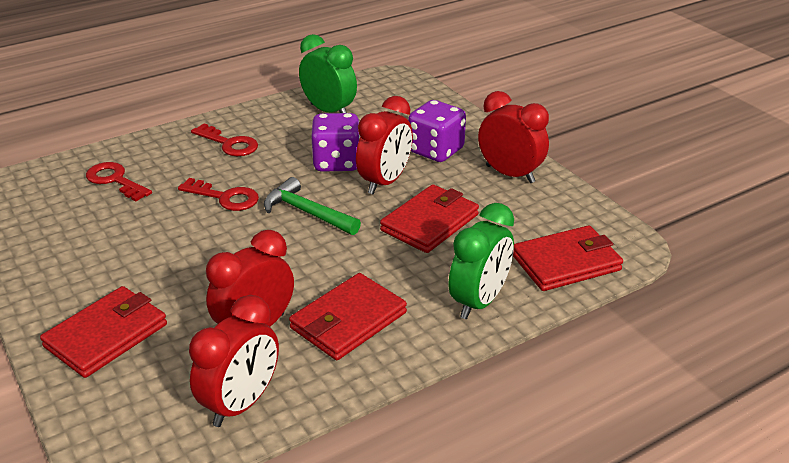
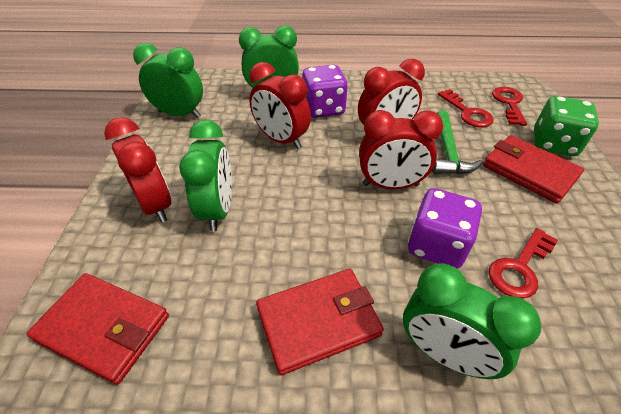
green clock: 2 -> 4
green dice: 0 -> 1
red wallet: 4 -> 3

